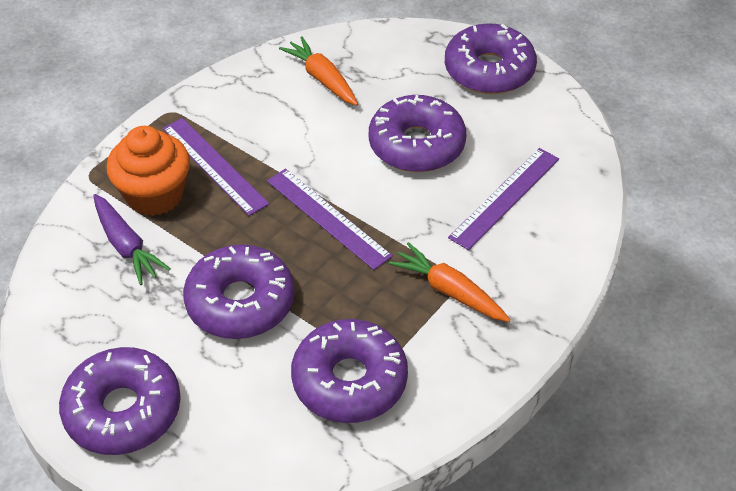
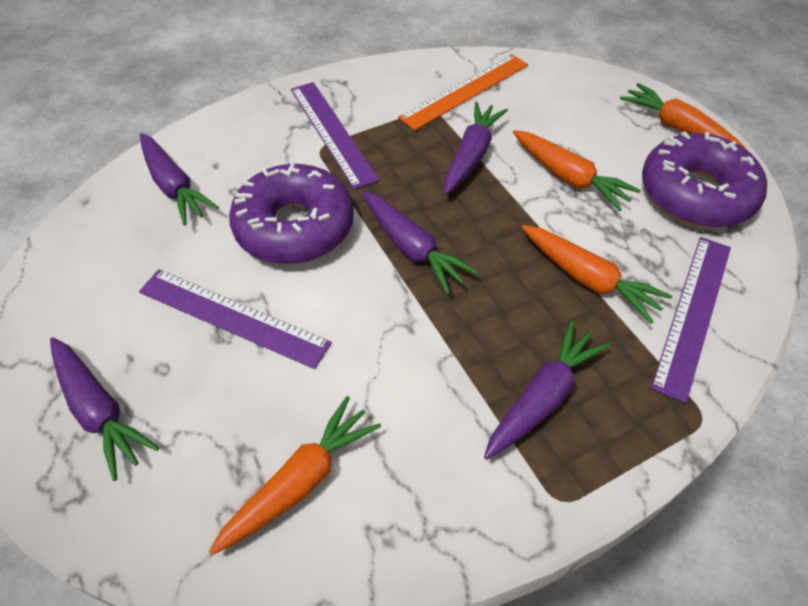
orange carrot: 2 -> 4
orange cupcake: 1 -> 0
orange ruler: 0 -> 1
purple carrot: 1 -> 5
purple donut: 5 -> 2

